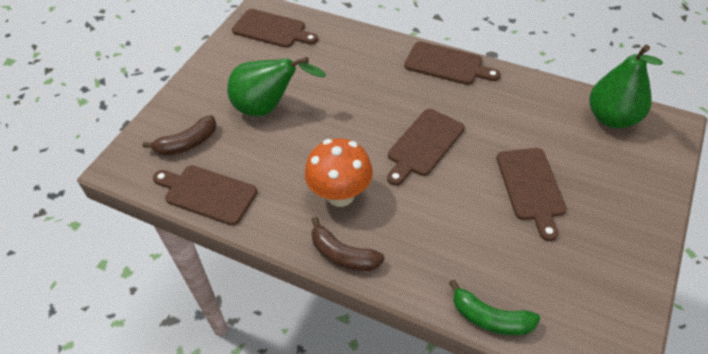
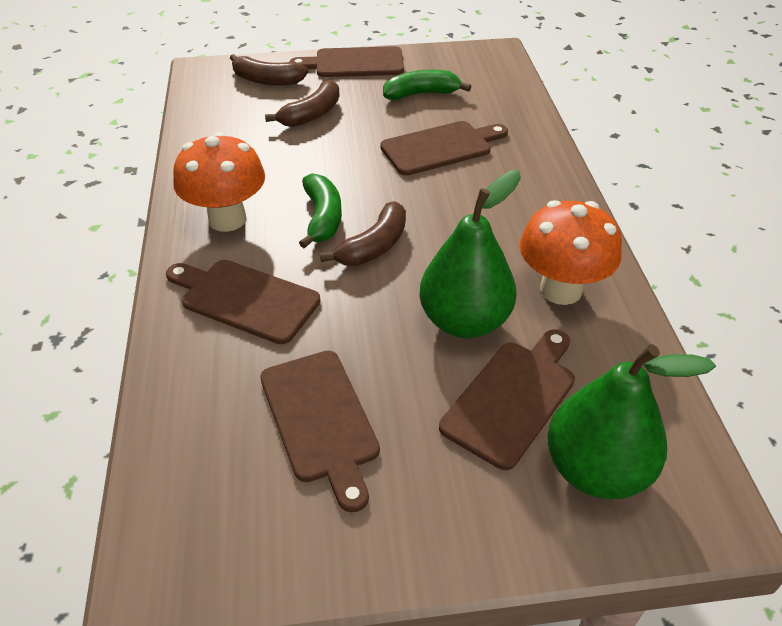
brown banana: 2 -> 3
green banana: 1 -> 2
orange mushroom: 1 -> 2

